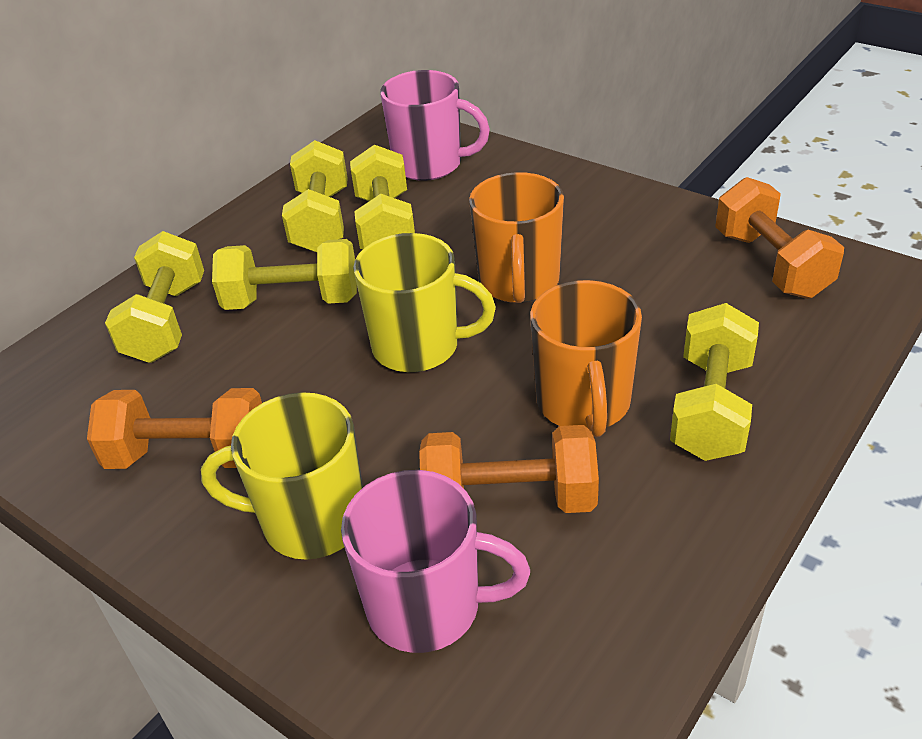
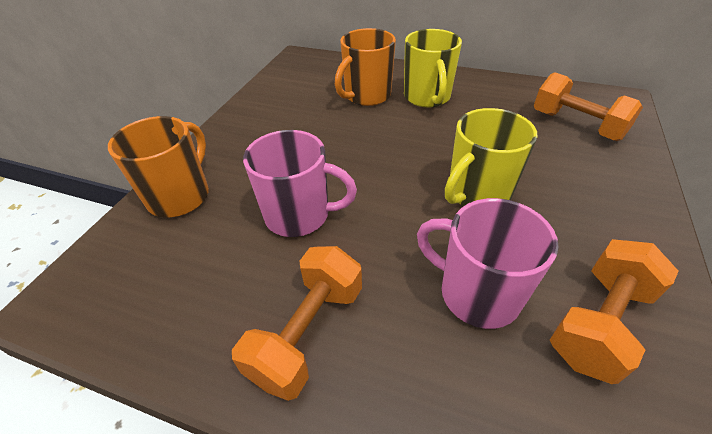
yellow dumbbell: 5 -> 0

